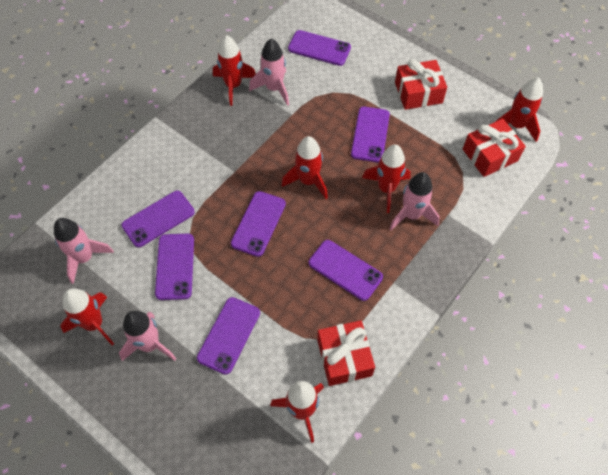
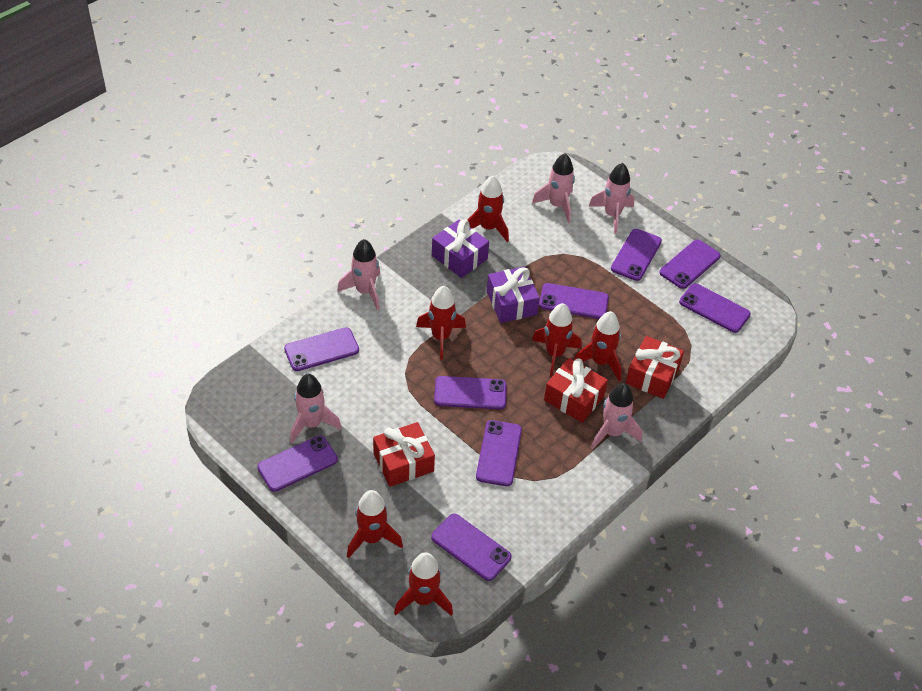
pink rocket: 4 -> 5
purple gift: 0 -> 2
purple phone: 7 -> 9

